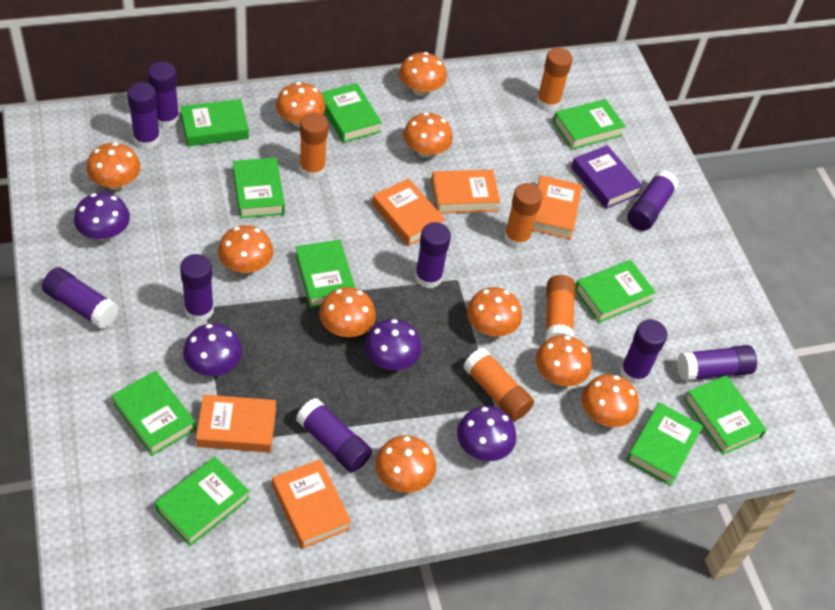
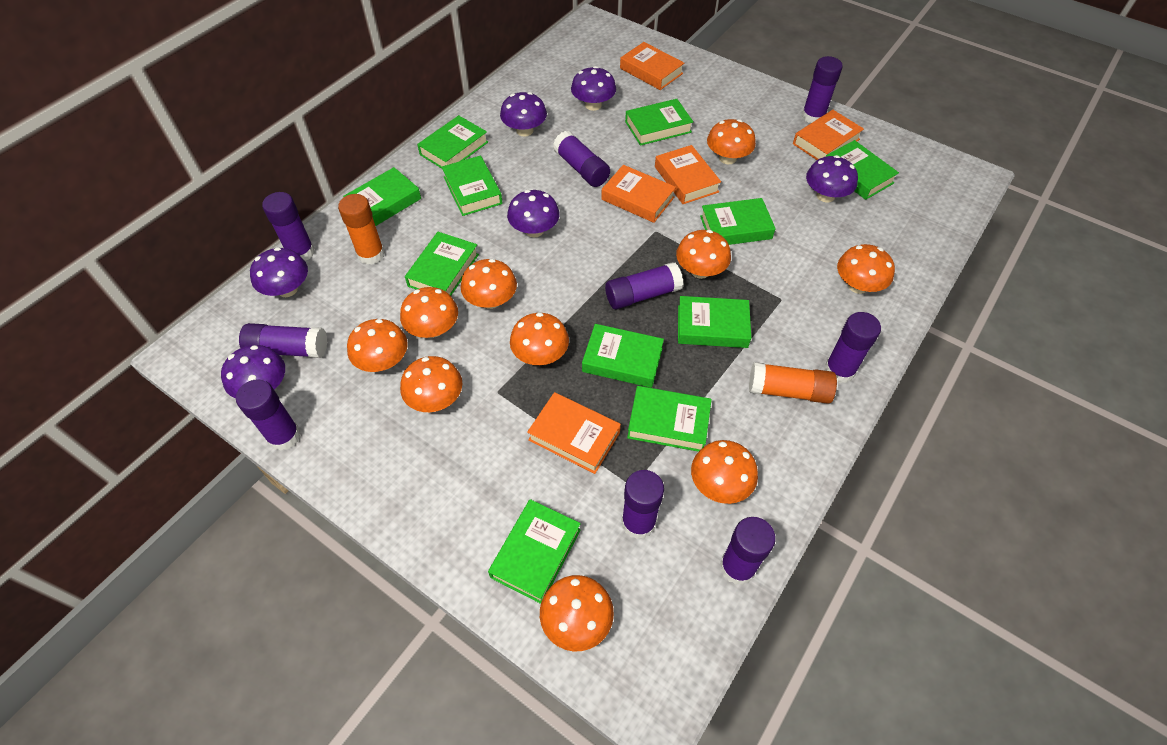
green book: 10 -> 11
orange glue stick: 5 -> 2
purple book: 1 -> 0
purple mushroom: 4 -> 6

